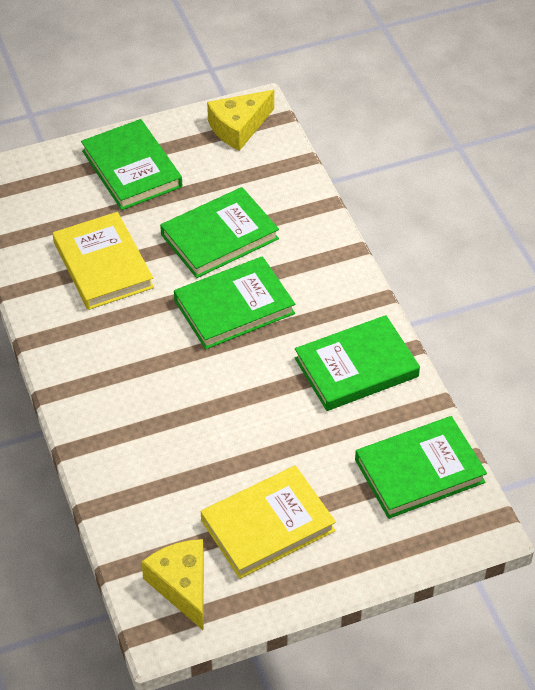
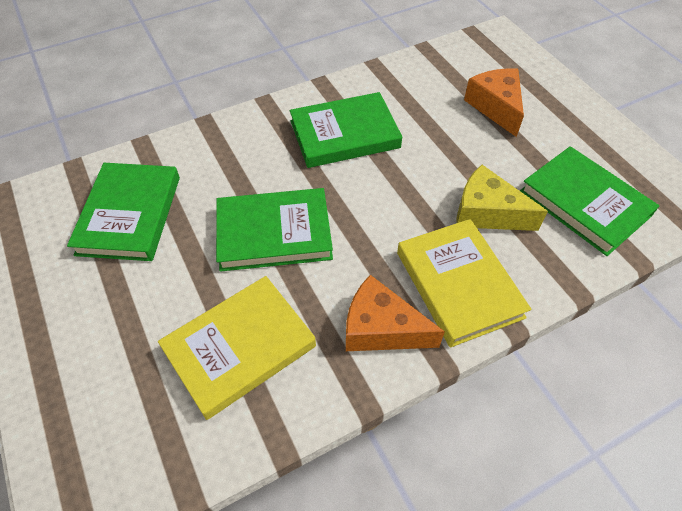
green book: 5 -> 4
orange cheese: 0 -> 2
yellow cheese: 2 -> 1

